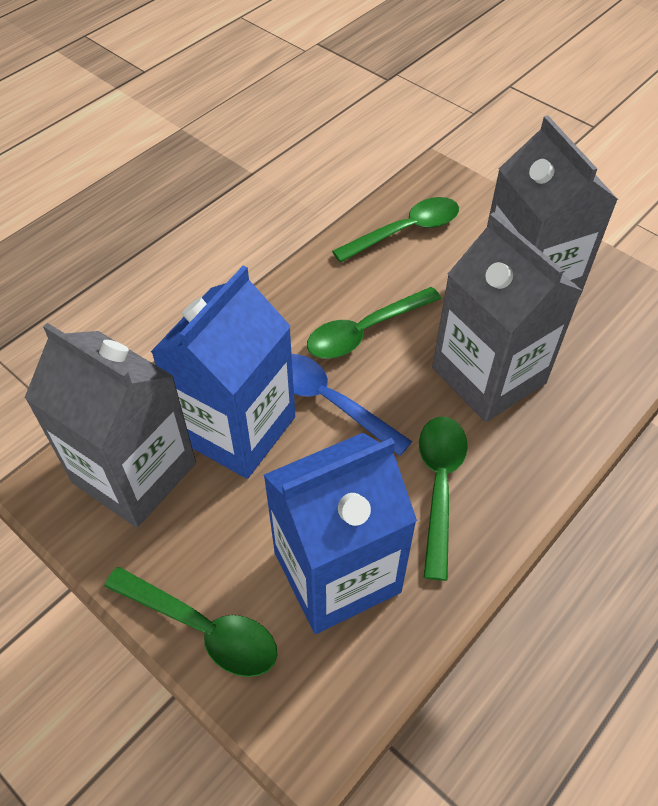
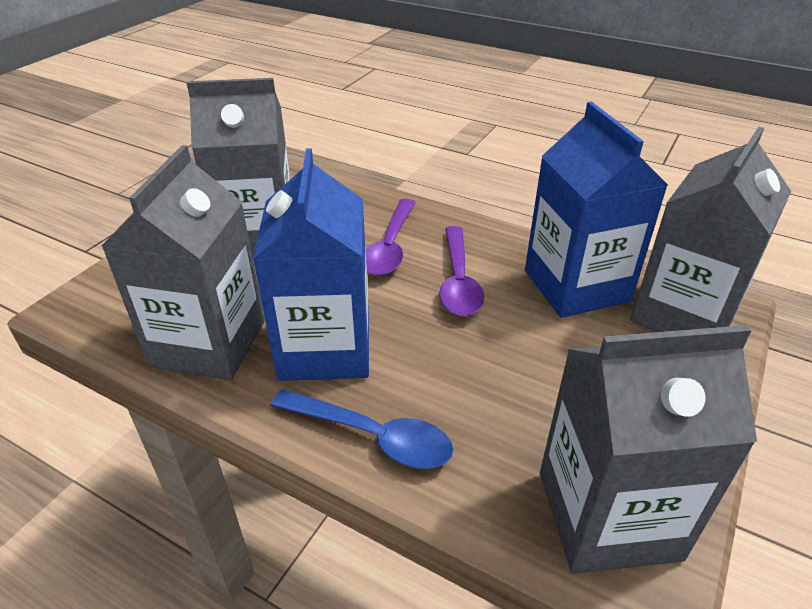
green spoon: 4 -> 0
grey carton: 3 -> 4
purple spoon: 0 -> 2

